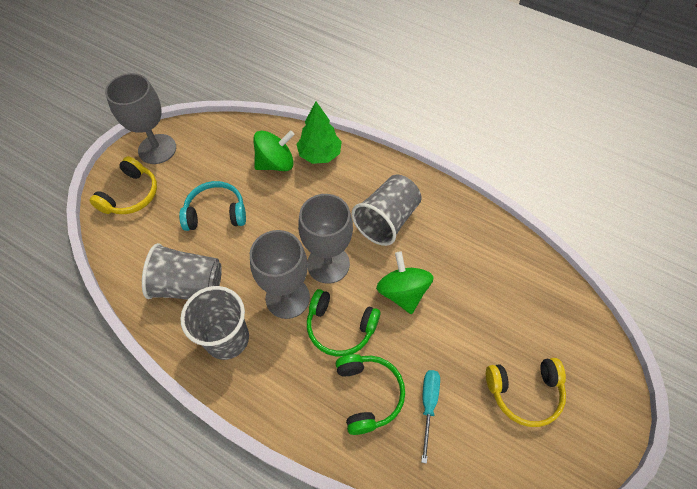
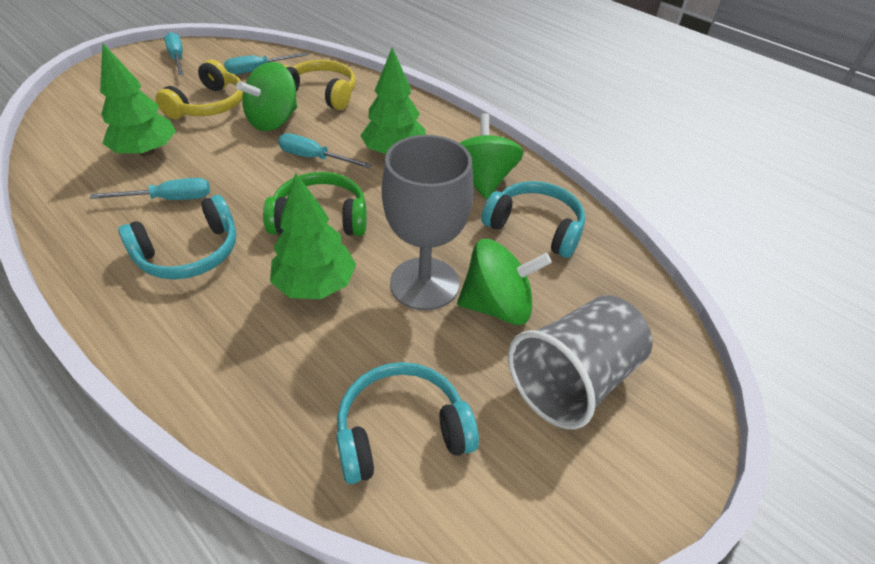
green headphones: 2 -> 1
green spinning top: 2 -> 3
green tree: 1 -> 3
grey cup: 3 -> 1
grey goblet: 3 -> 1
turquoise headphones: 1 -> 3
turquoise screwdriver: 1 -> 4

